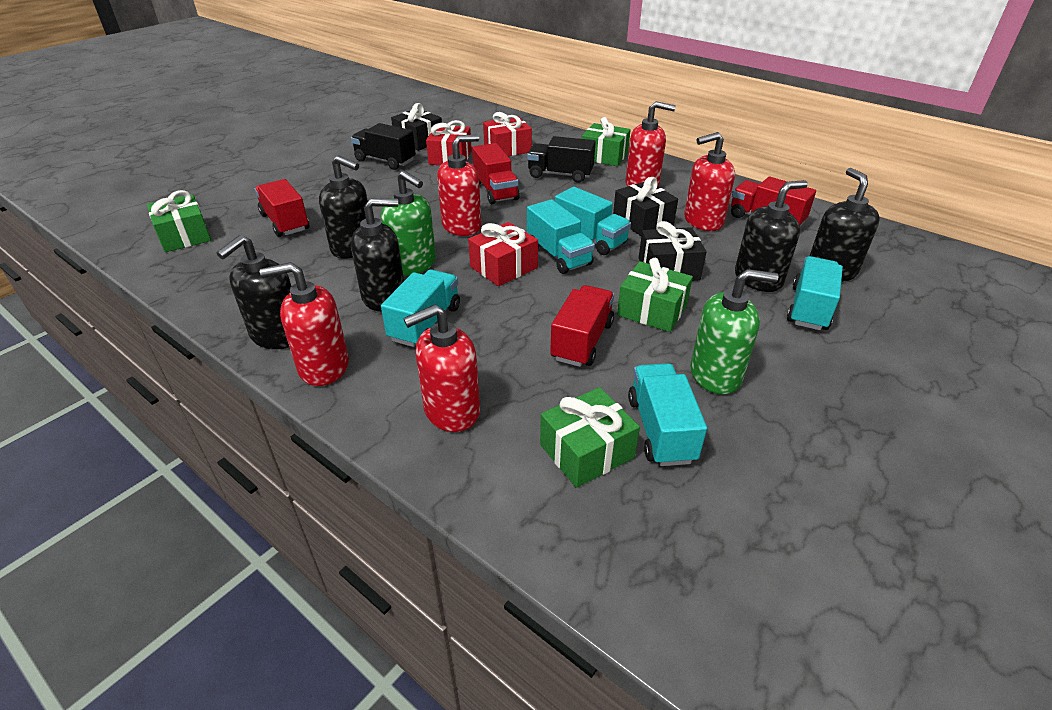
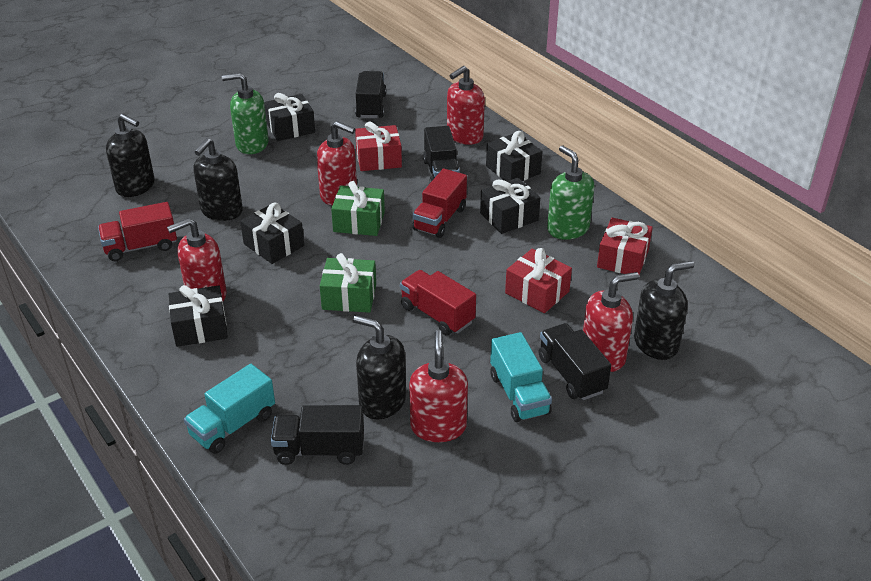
black gift: 3 -> 5
black soap dispenser: 5 -> 4
black truck: 2 -> 4
green gift: 4 -> 2
red truck: 4 -> 3
turquoise truck: 5 -> 2

